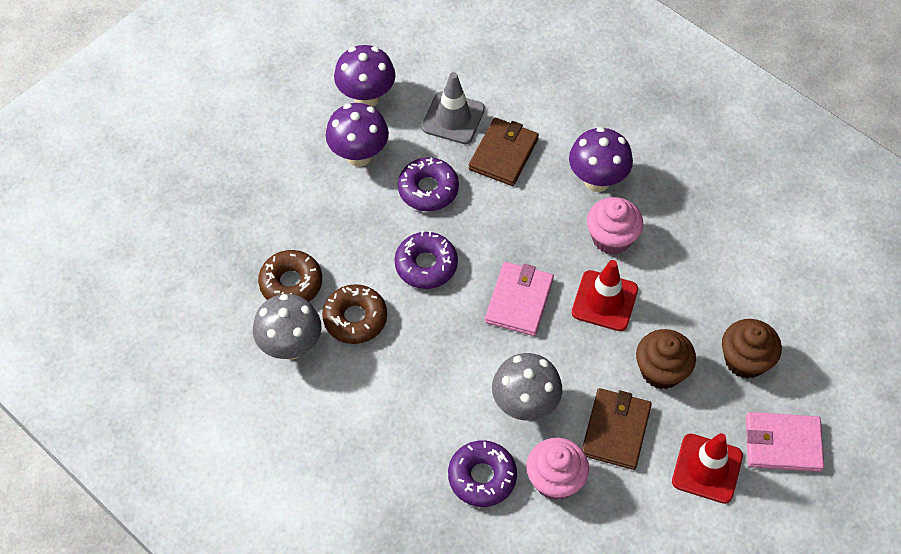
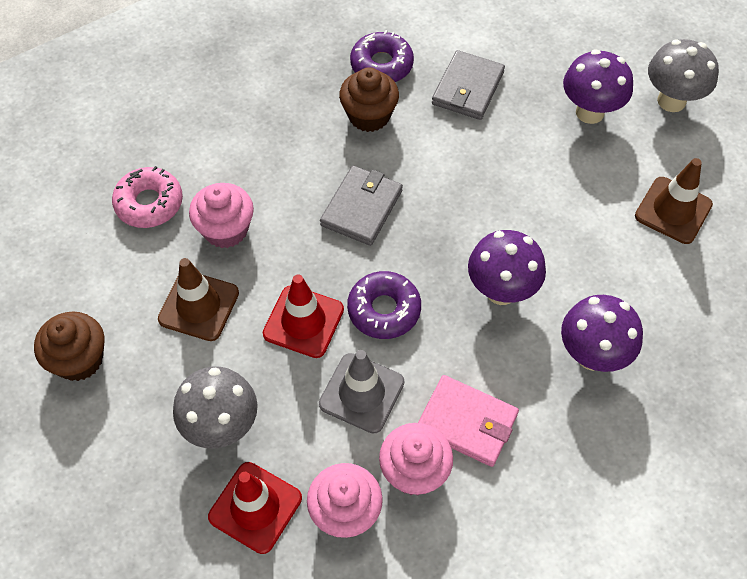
brown donut: 2 -> 0
brown traffic cone: 0 -> 2
brown wallet: 2 -> 0
grey wallet: 0 -> 2
pink cupcake: 2 -> 3
pink donut: 0 -> 1
pink wallet: 2 -> 1
purple donut: 3 -> 2

